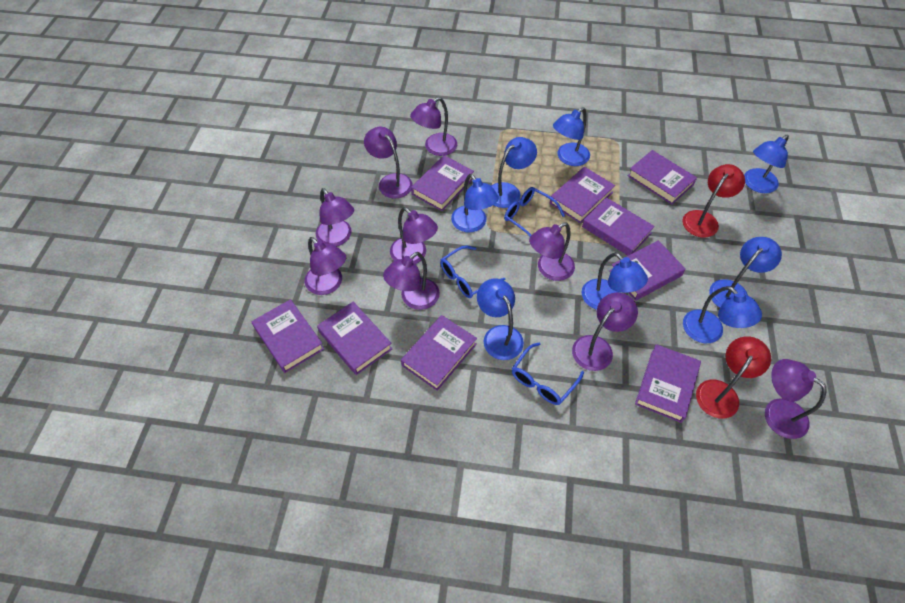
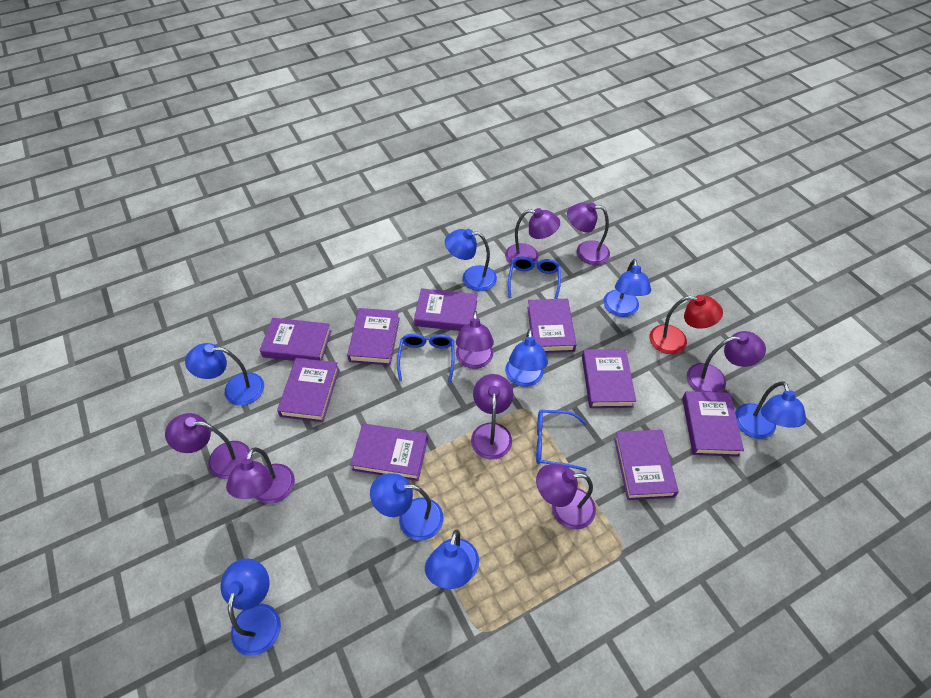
purple lamp: 9 -> 8
red lamp: 2 -> 1

